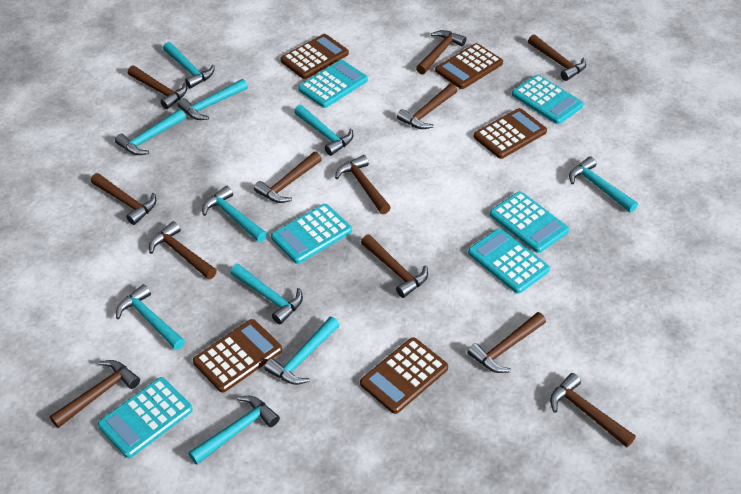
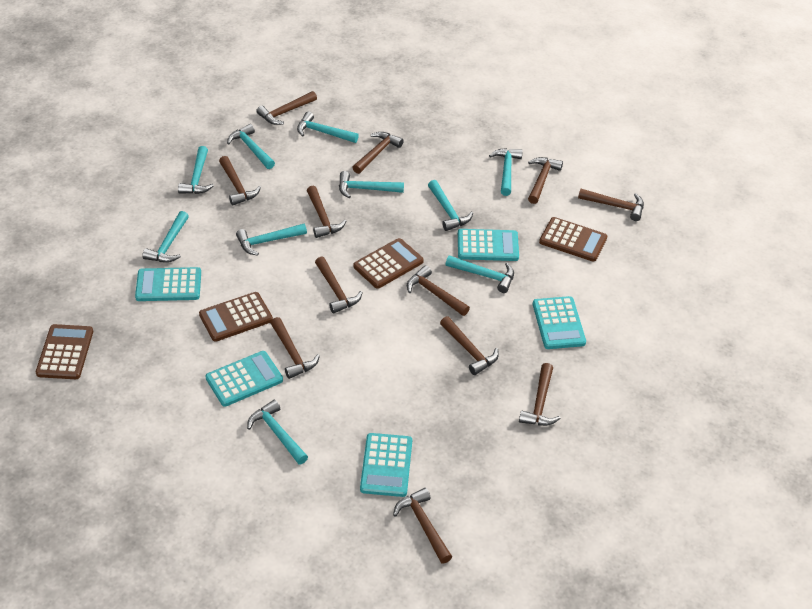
brown calculator: 5 -> 4
turquoise calculator: 6 -> 5

